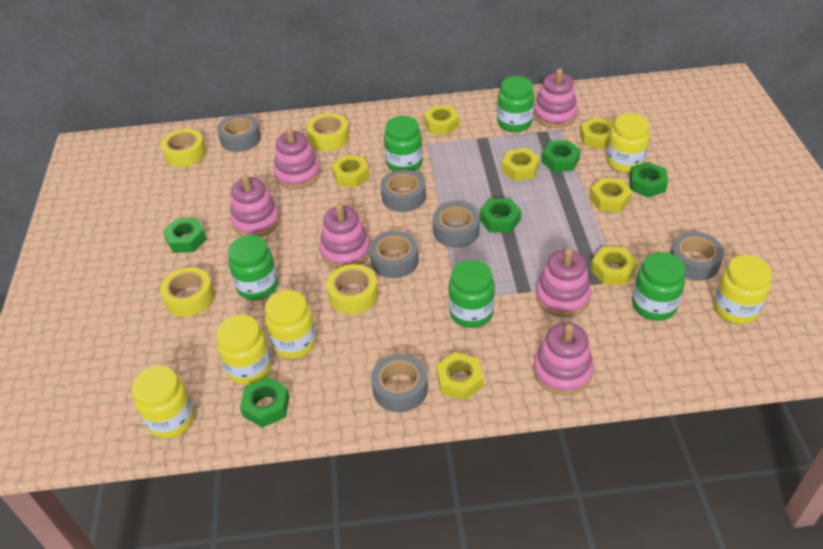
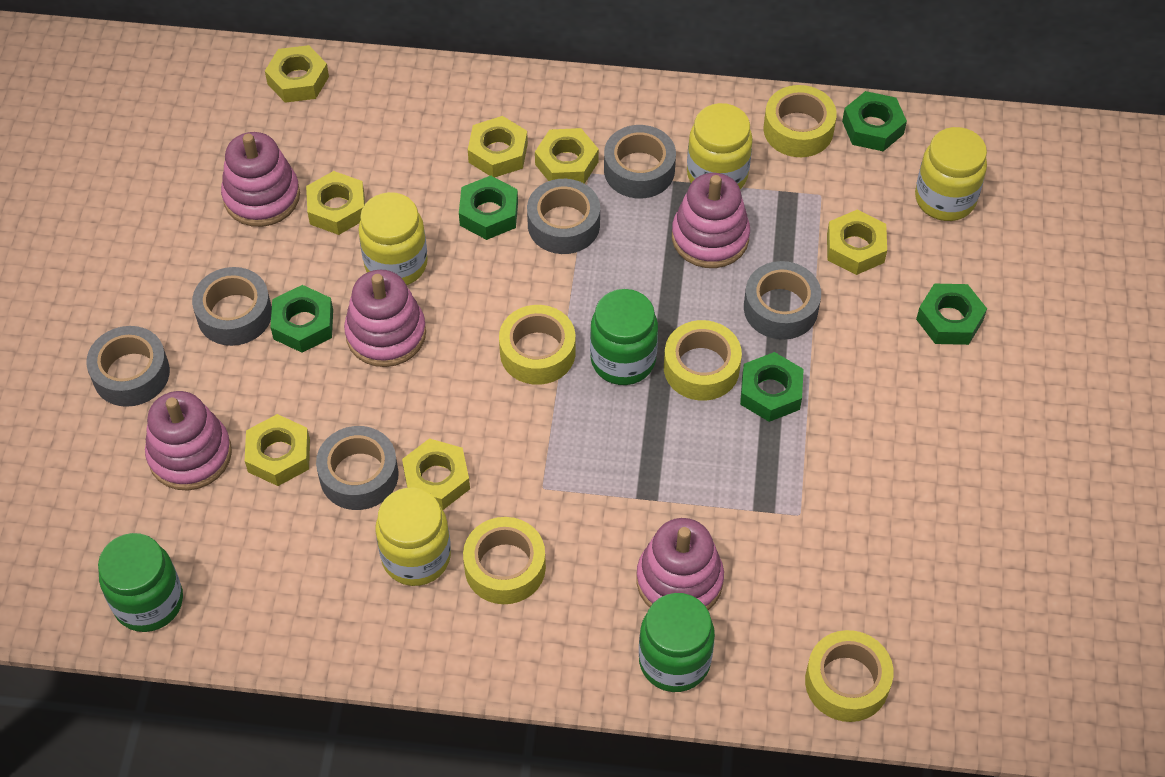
green jar: 5 -> 3
pink stacking toy: 6 -> 5
yellow jar: 5 -> 4
yellow tape: 4 -> 5

